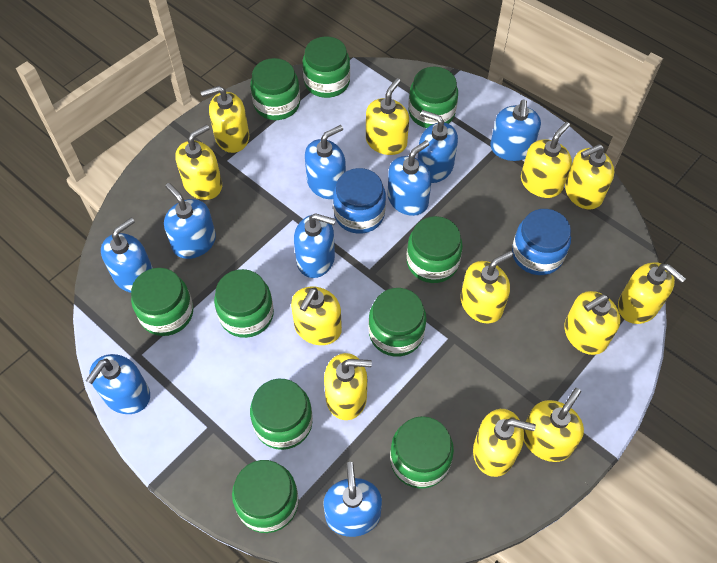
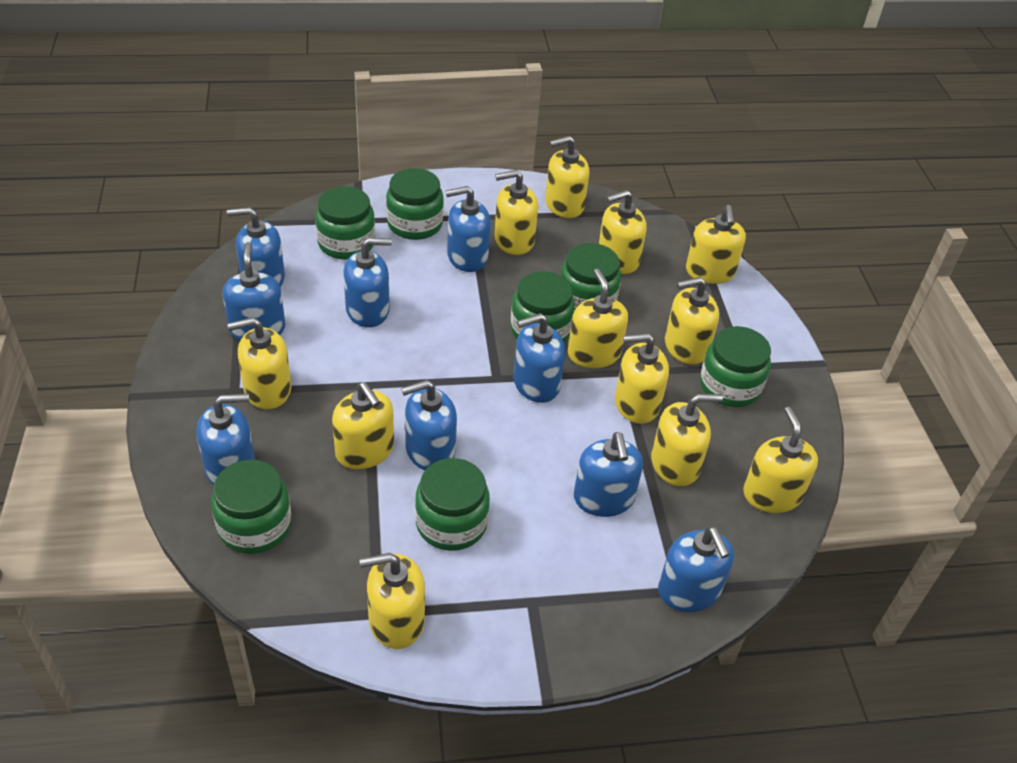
blue jar: 2 -> 0
green jar: 10 -> 7

